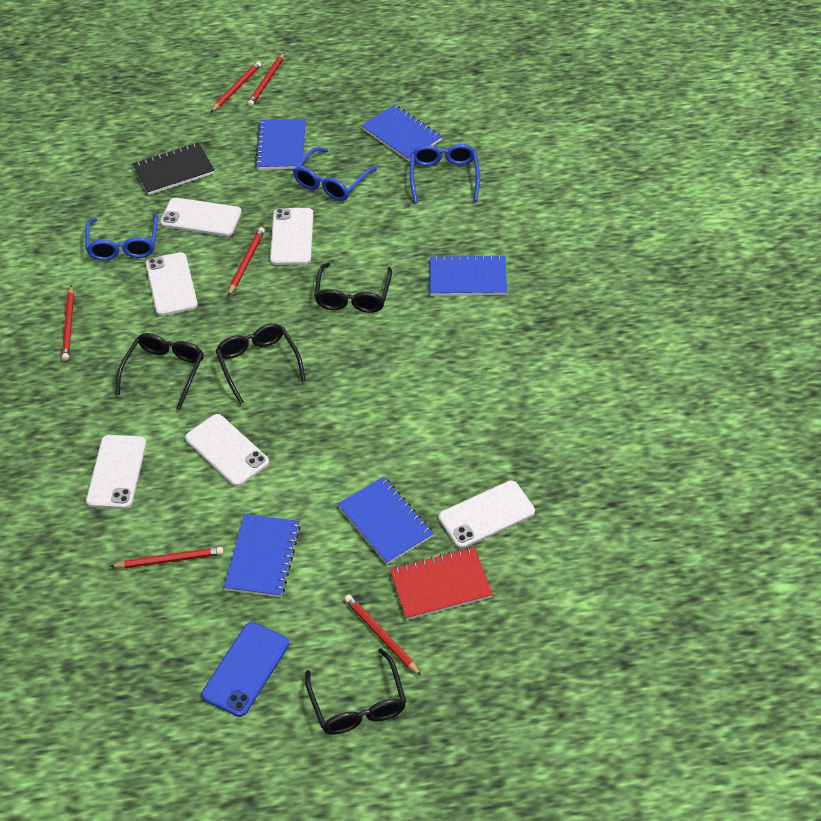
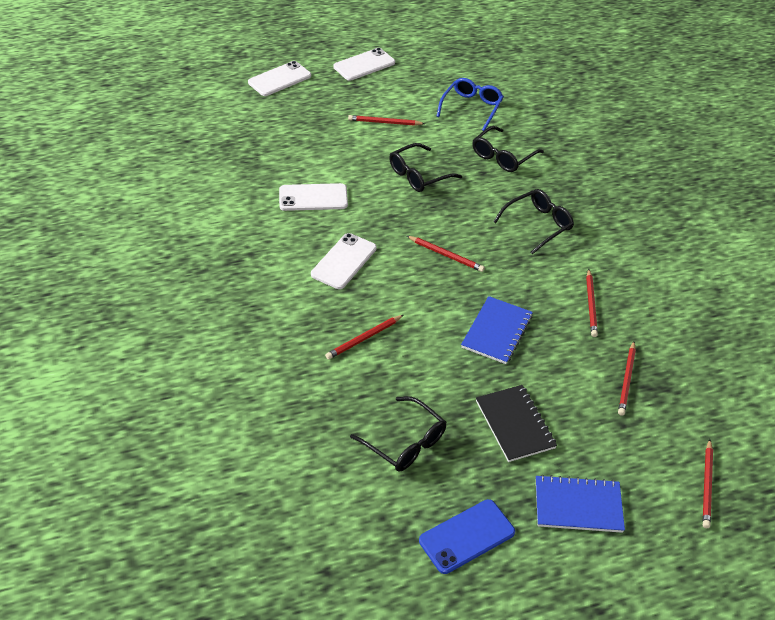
blue glasses: 3 -> 1
blue notebook: 5 -> 2
red notebook: 1 -> 0
white phone: 6 -> 4

